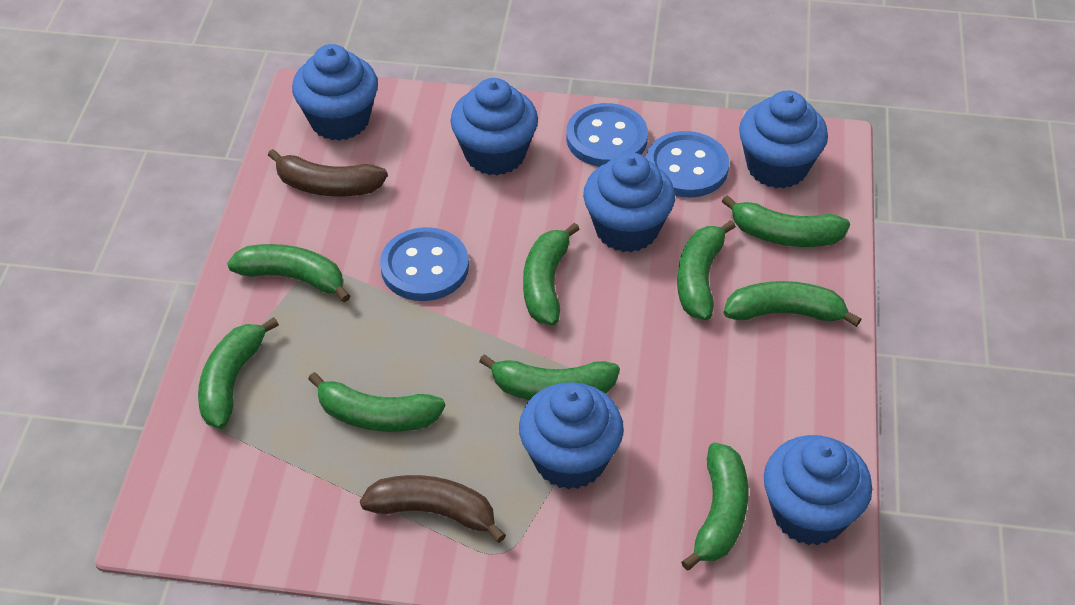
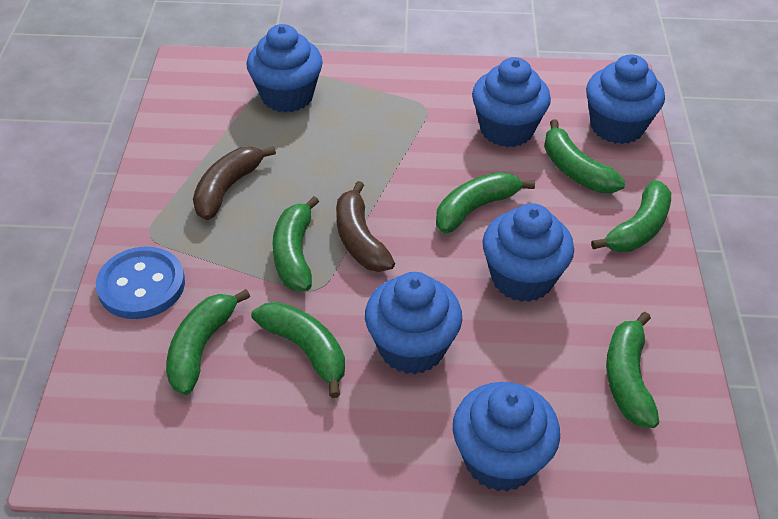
blue button: 3 -> 1
green banana: 9 -> 7

